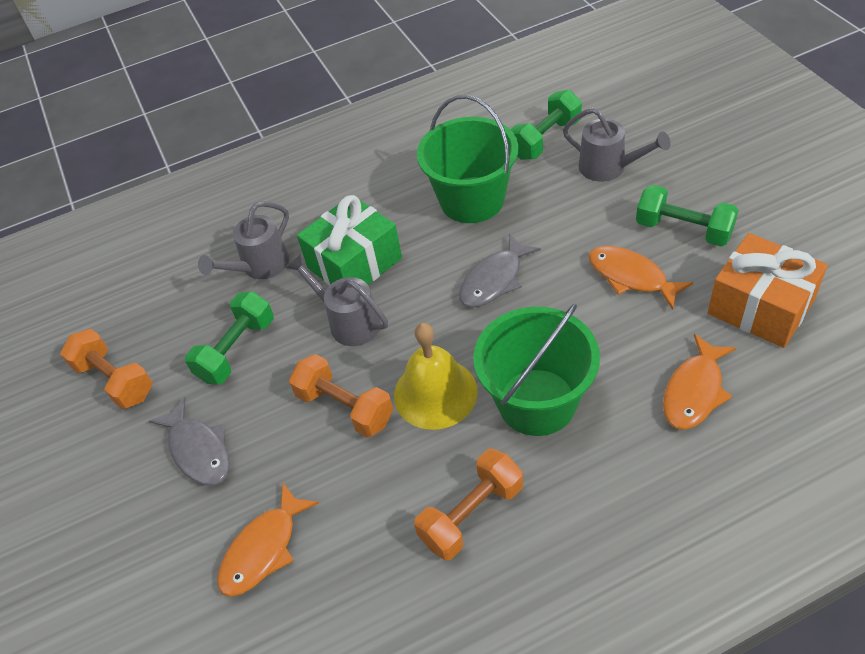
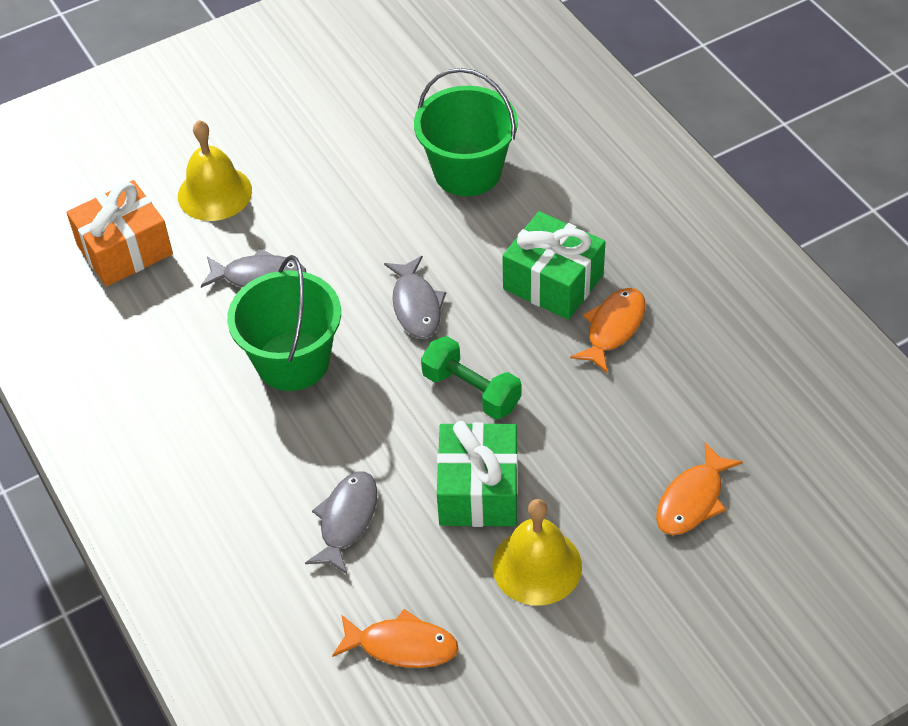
green dumbbell: 3 -> 1
green gift: 1 -> 2
grey fish: 2 -> 3
grey watering can: 3 -> 0
orange dumbbell: 3 -> 0
yellow bell: 1 -> 2

